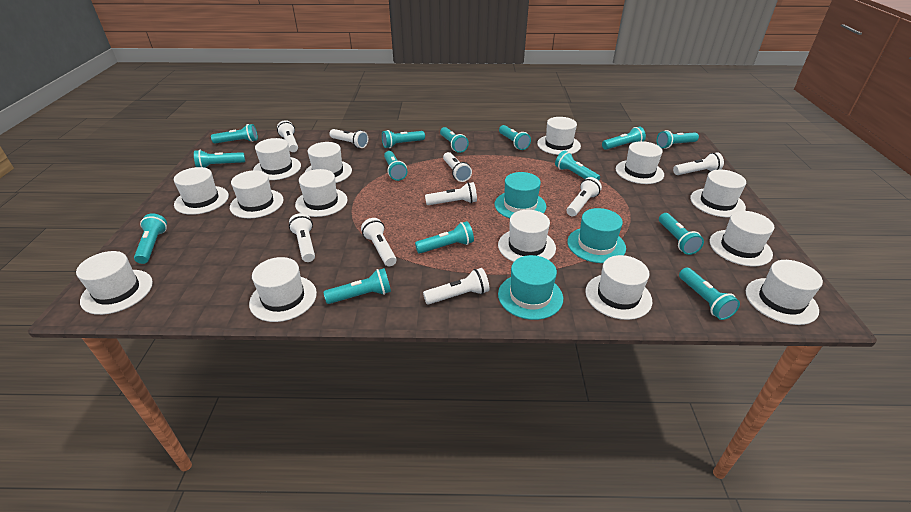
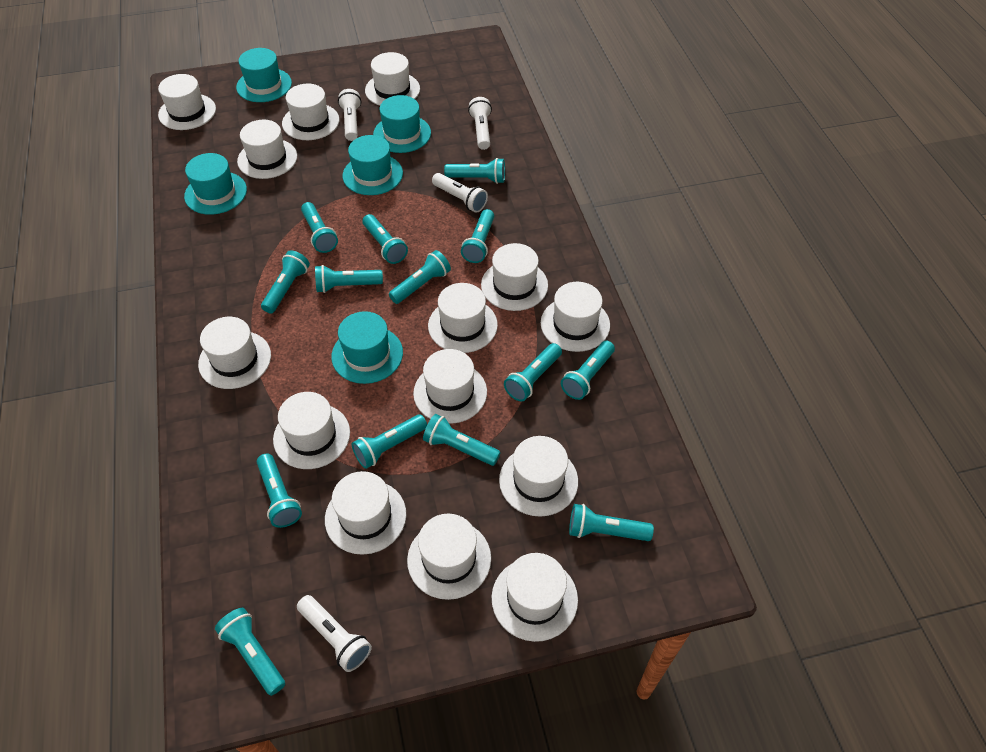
turquoise hat: 3 -> 5
white flashlight: 9 -> 4

